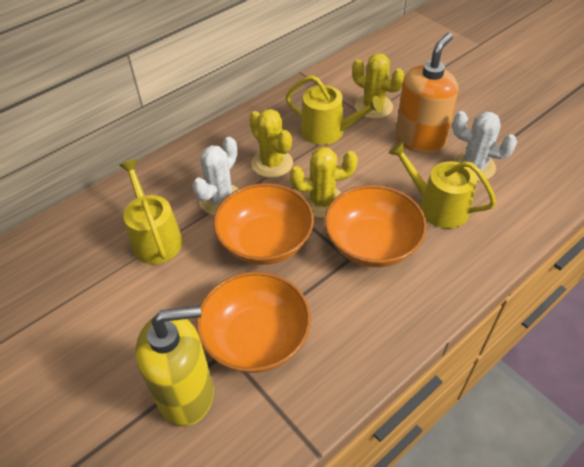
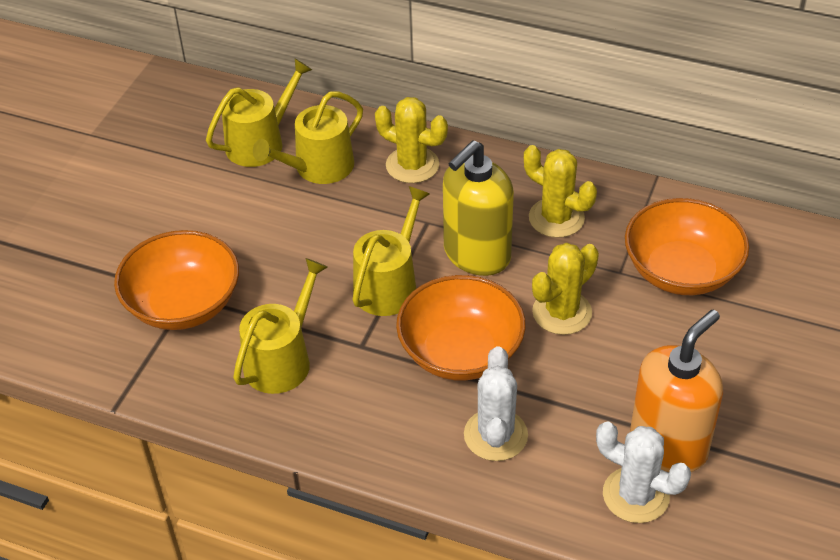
yellow watering can: 3 -> 4

